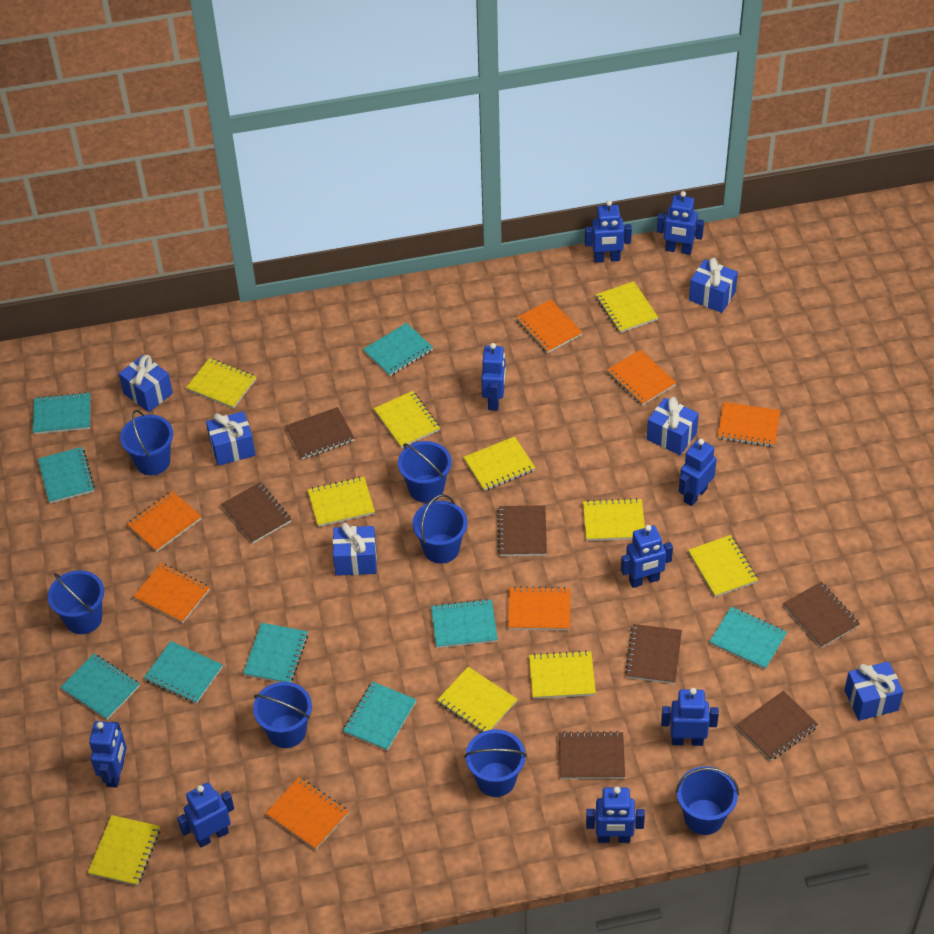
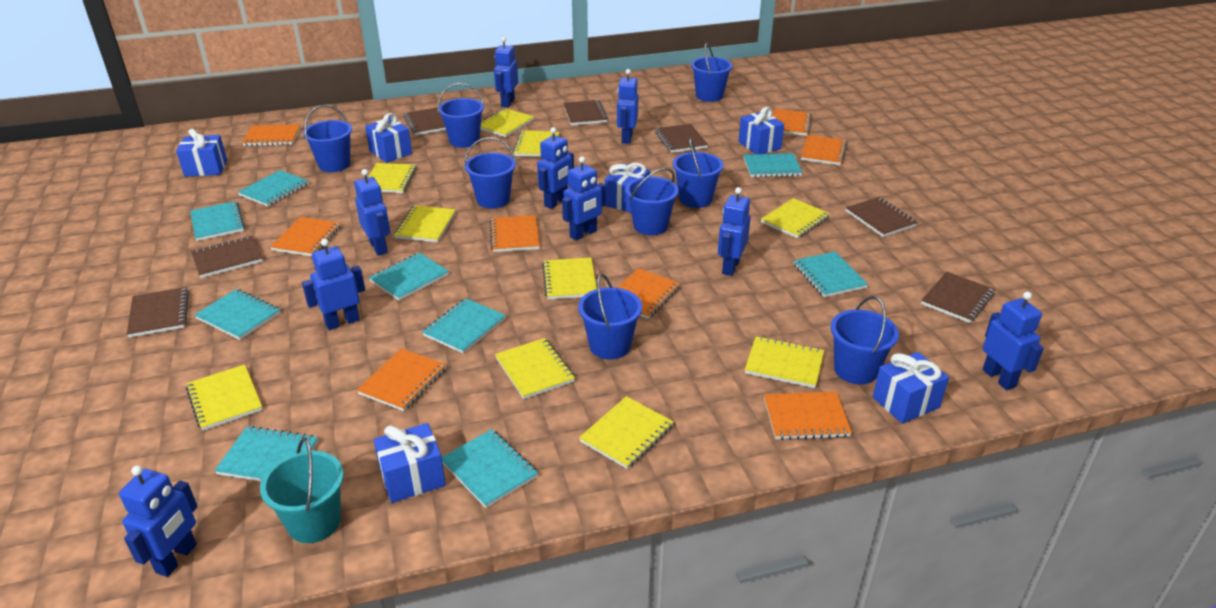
blue bucket: 7 -> 8
orange notebook: 7 -> 8
turquoise bucket: 0 -> 1

